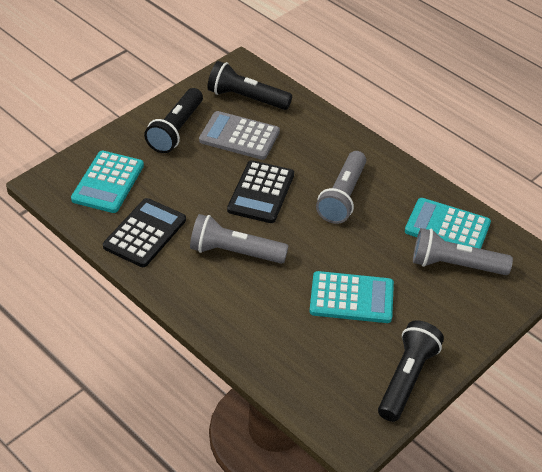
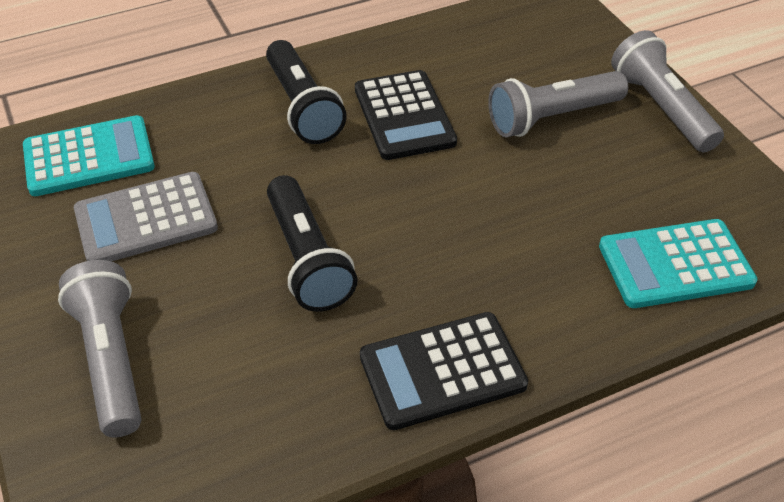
black flashlight: 3 -> 2
turquoise calculator: 3 -> 2

